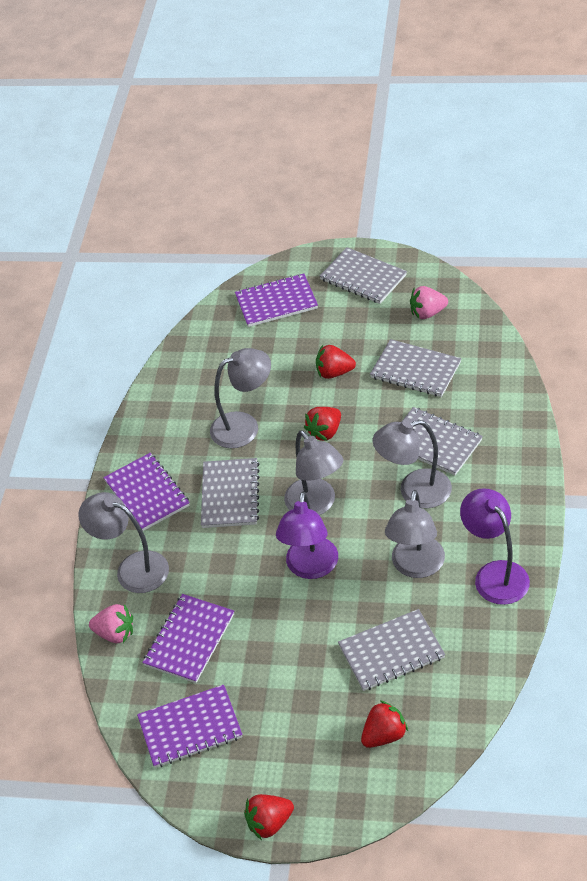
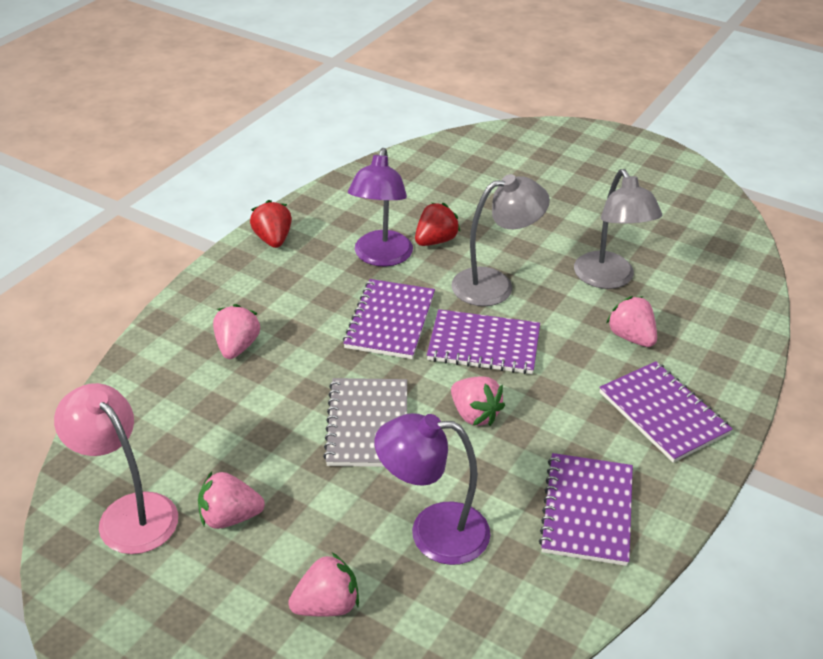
grey lamp: 5 -> 2
grey notebook: 5 -> 1
pink lamp: 0 -> 1
pink strawberry: 2 -> 5
red strawberry: 4 -> 2

